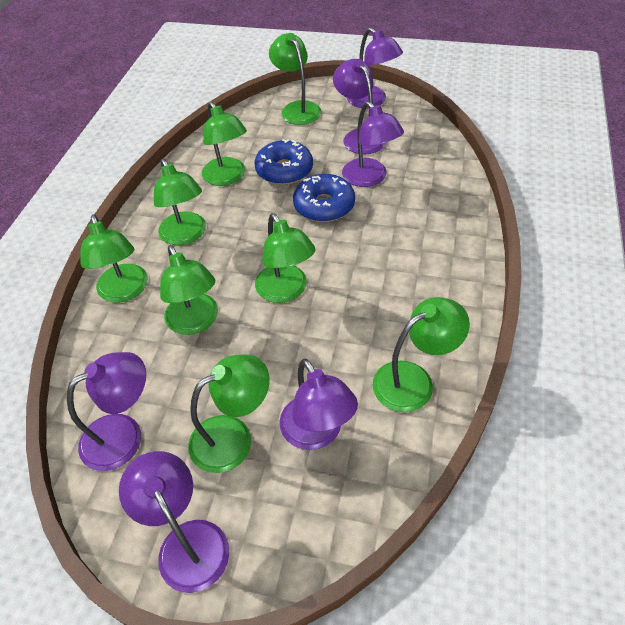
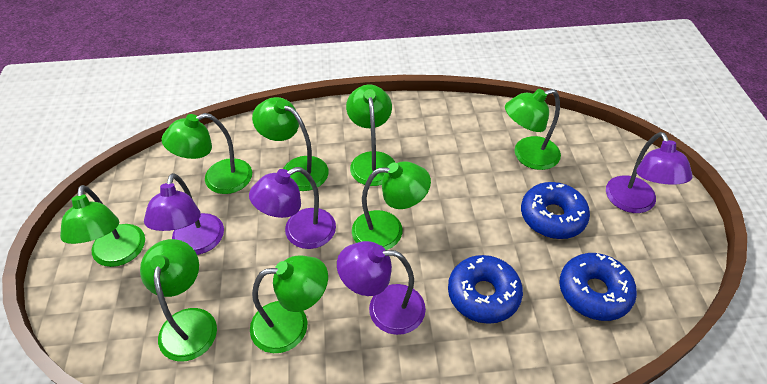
blue donut: 2 -> 3
purple lamp: 6 -> 4

